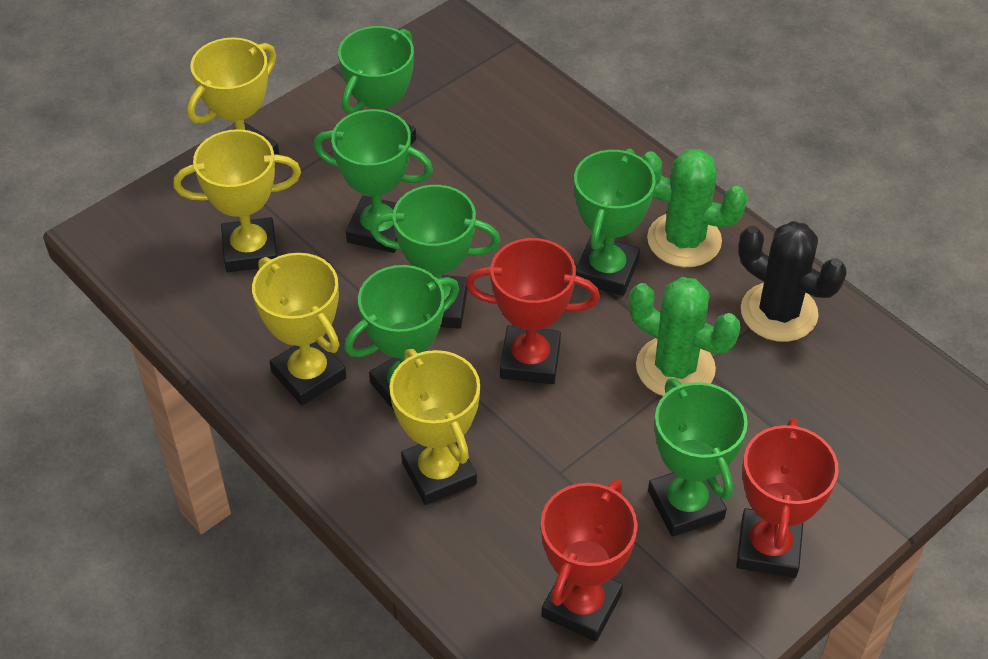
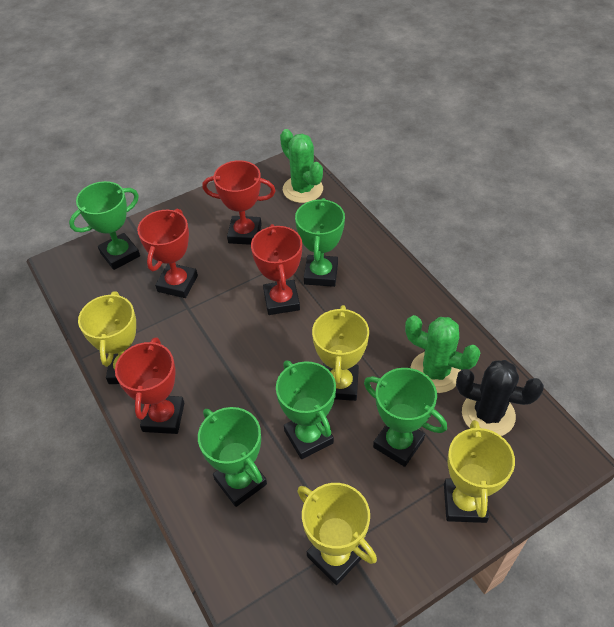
green trophy: 6 -> 5
red trophy: 3 -> 4

